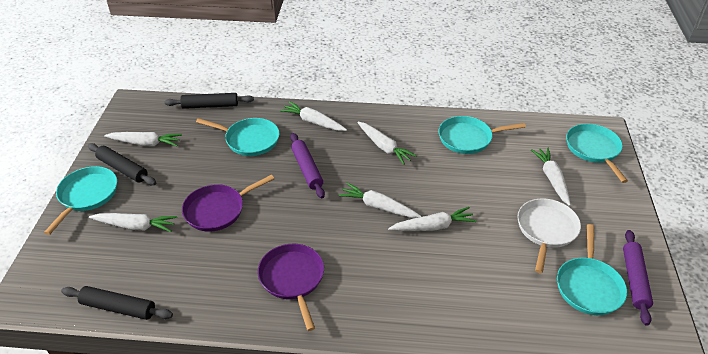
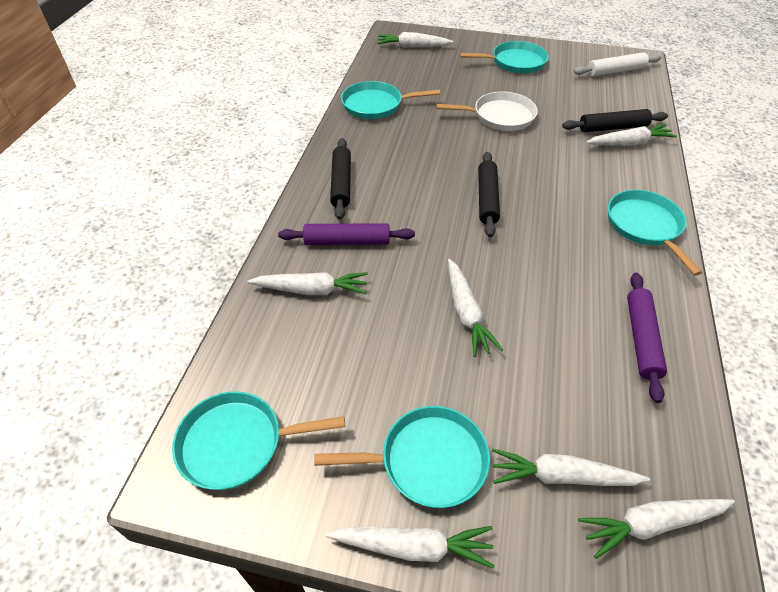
purple pan: 2 -> 0
white rolling pin: 0 -> 1

